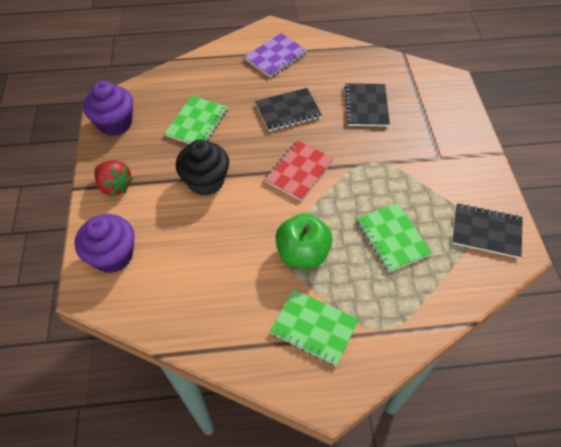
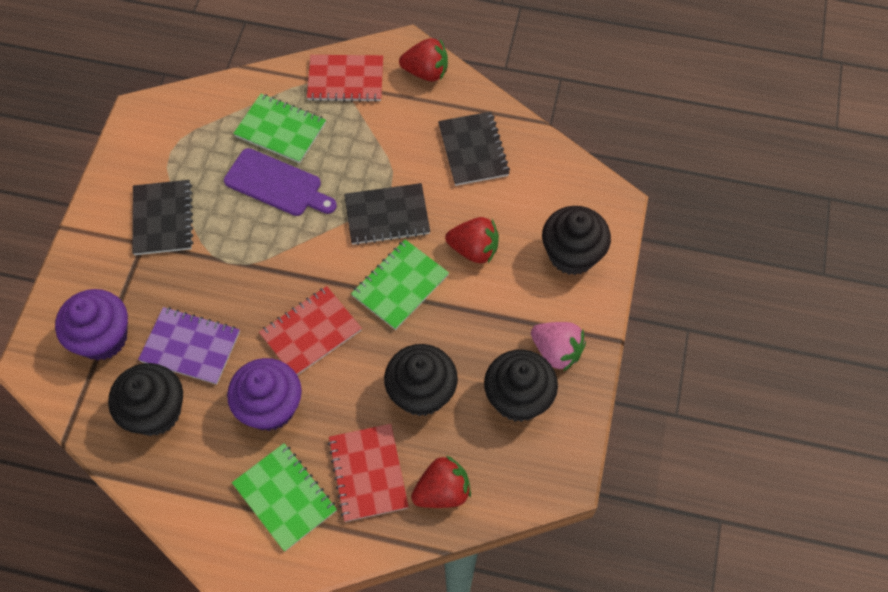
black cupcake: 1 -> 4
green apple: 1 -> 0
pink strawberry: 0 -> 1
purple cutting board: 0 -> 1
red notebook: 1 -> 3
red strawberry: 1 -> 3

